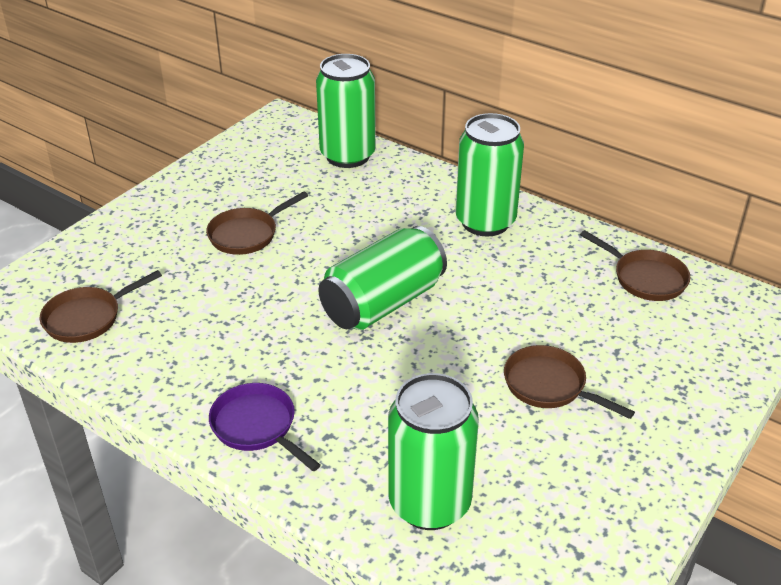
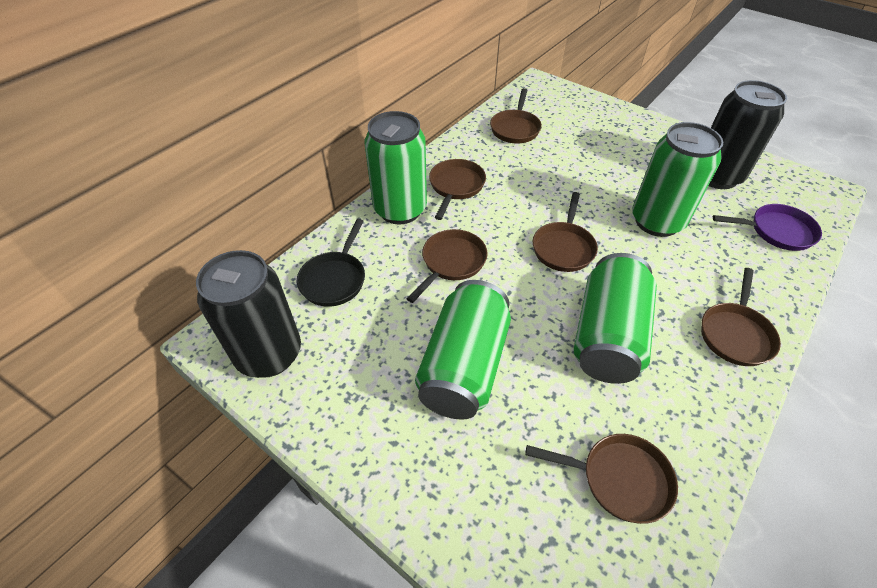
black can: 0 -> 2
black pan: 0 -> 1
brown pan: 4 -> 6

